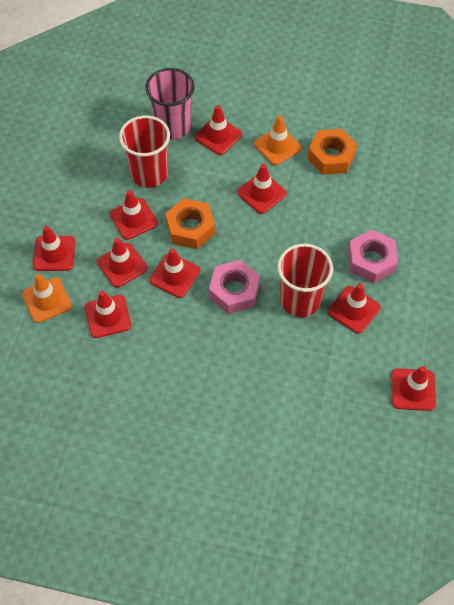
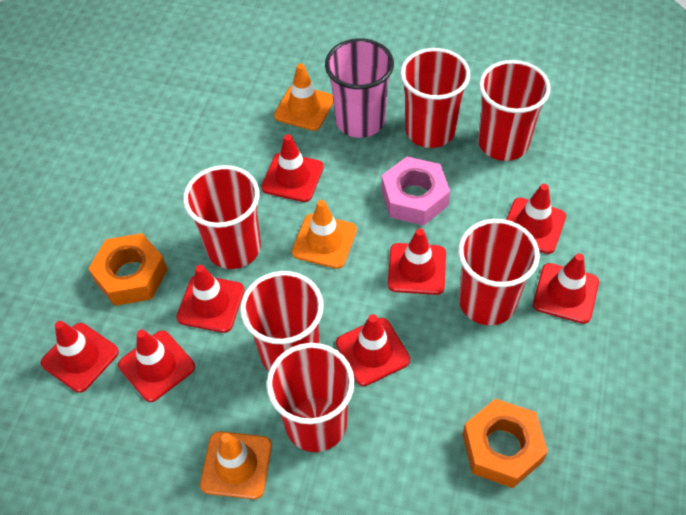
orange traffic cone: 2 -> 3
pink nut: 2 -> 1
red cup: 2 -> 6
red traffic cone: 9 -> 8

